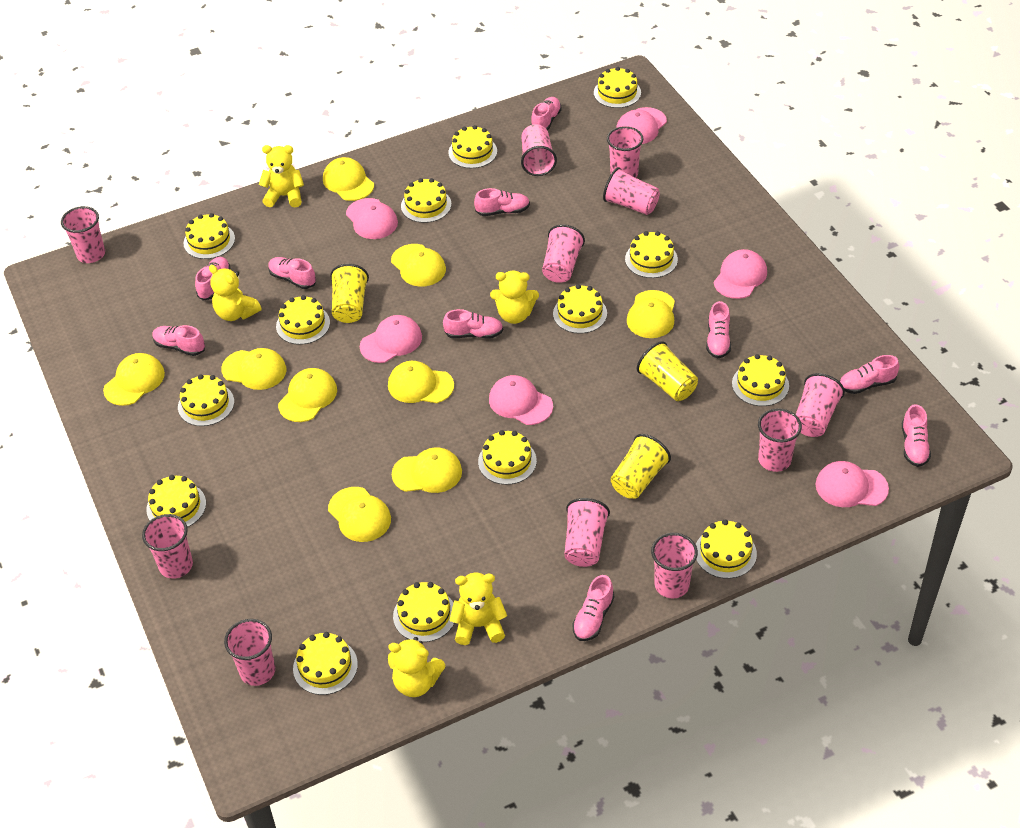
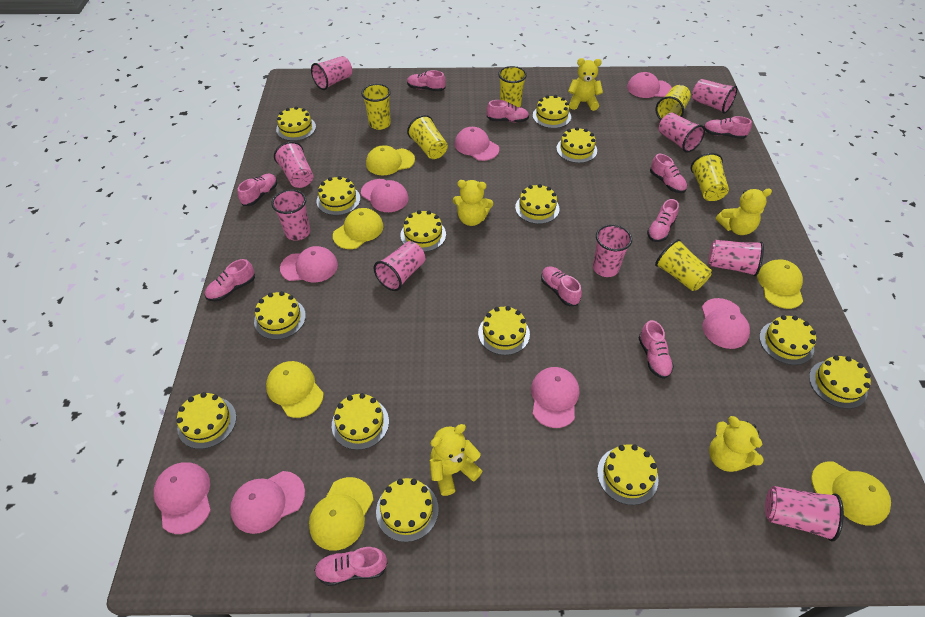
pink cap: 6 -> 8
pink cup: 11 -> 9
yellow cap: 9 -> 6
yellow cup: 3 -> 6

